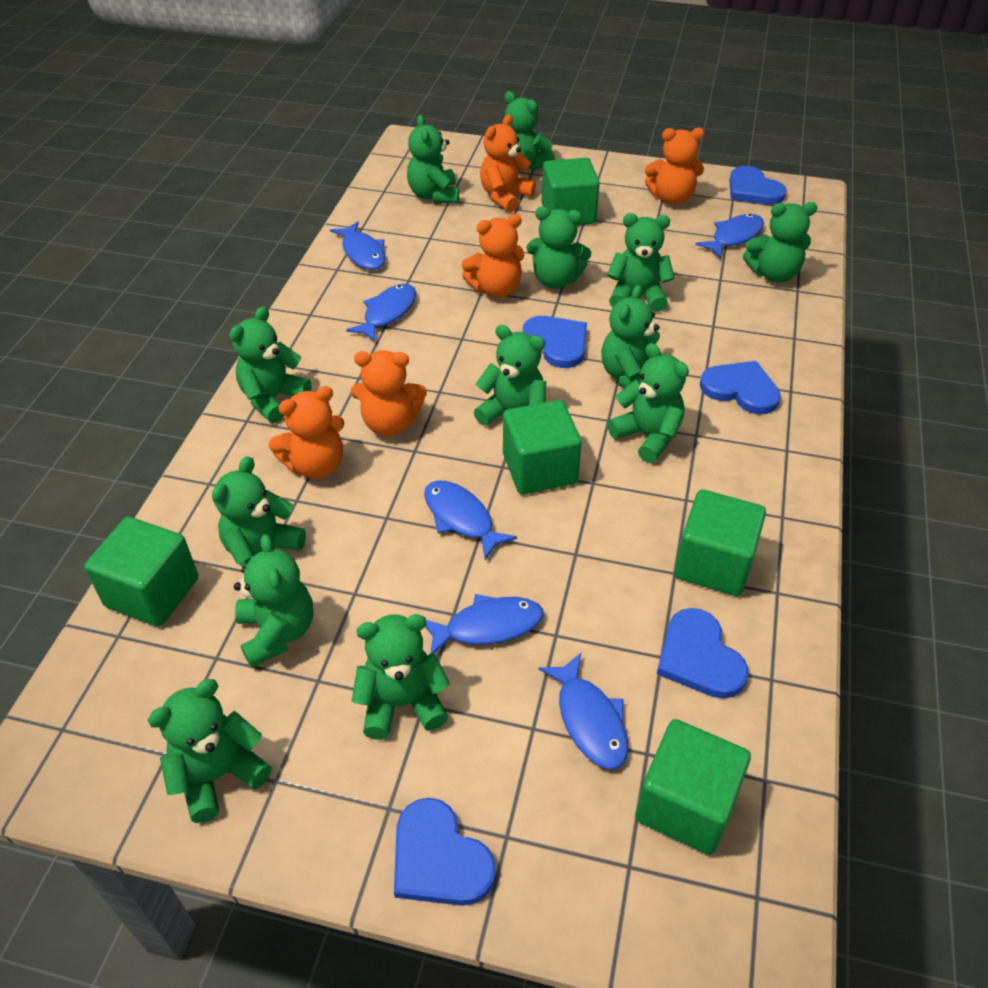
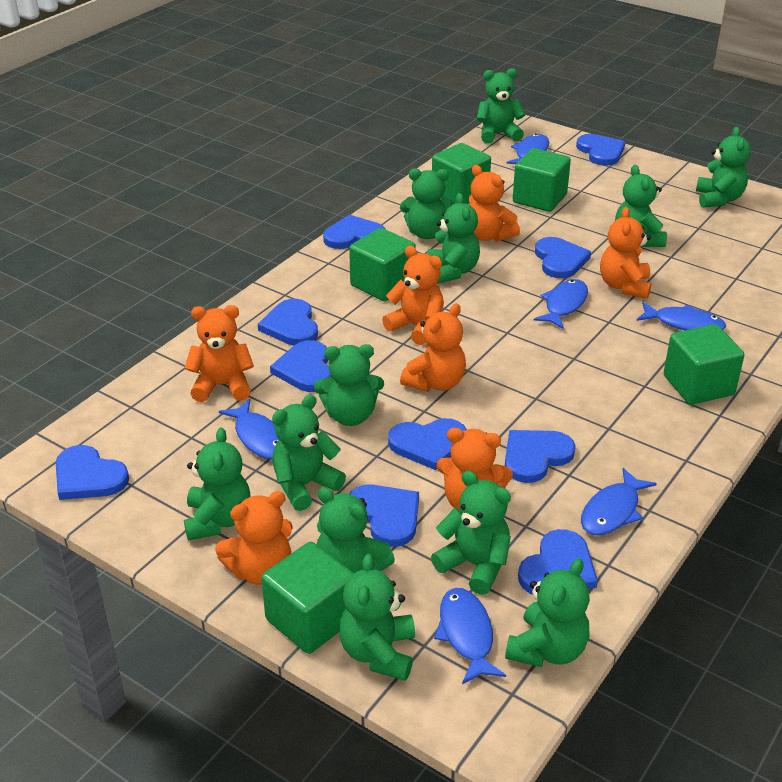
blue heart: 5 -> 10
green teddy bear: 13 -> 12
orange teddy bear: 5 -> 7

